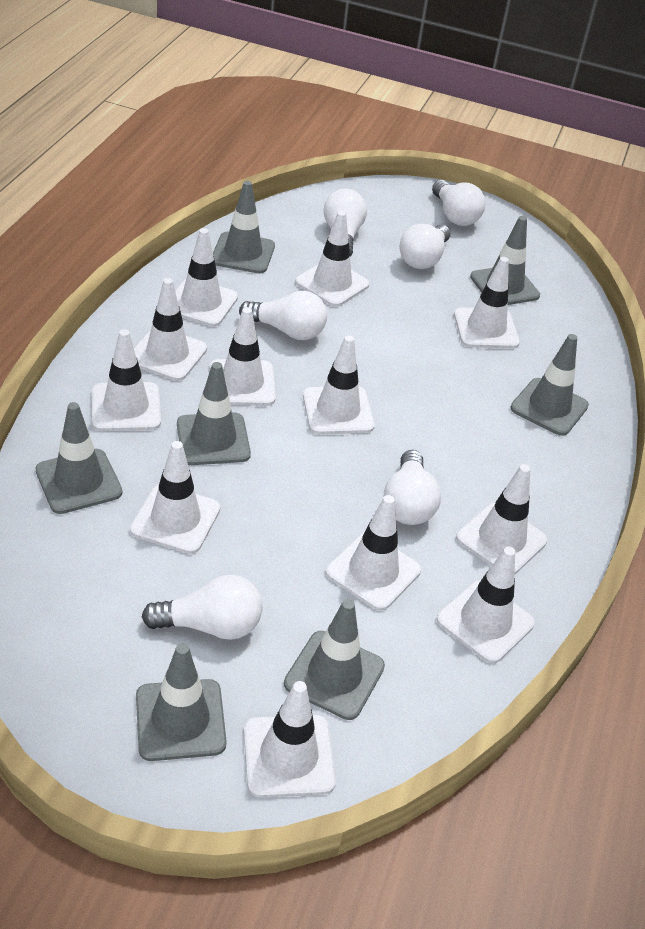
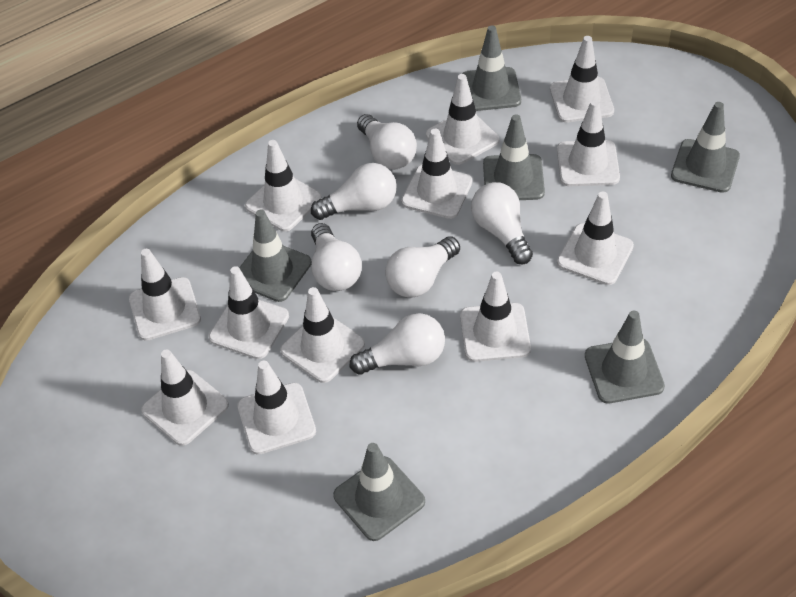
grey traffic cone: 7 -> 6

